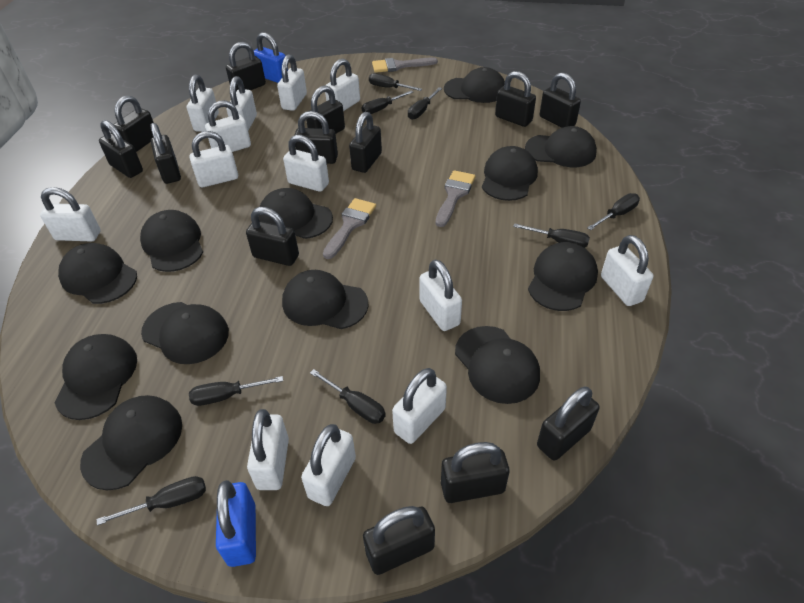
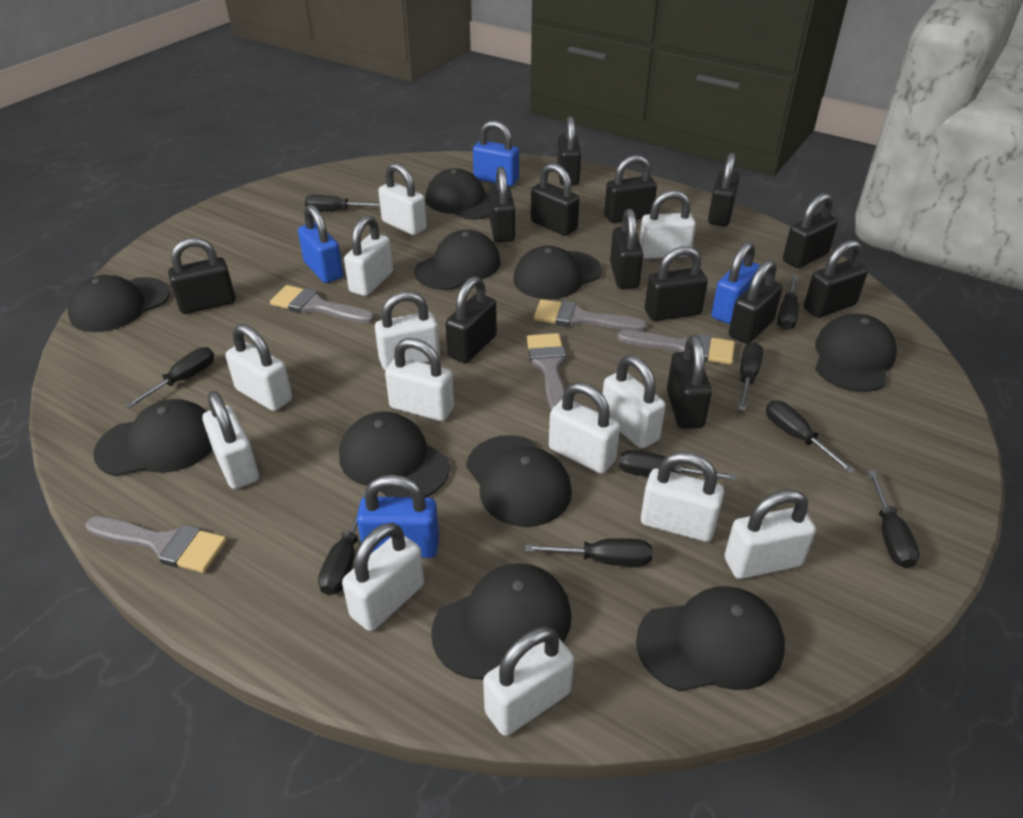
black cap: 12 -> 10
black screwdriver: 8 -> 9
blue padlock: 2 -> 4
grey brush: 3 -> 5

